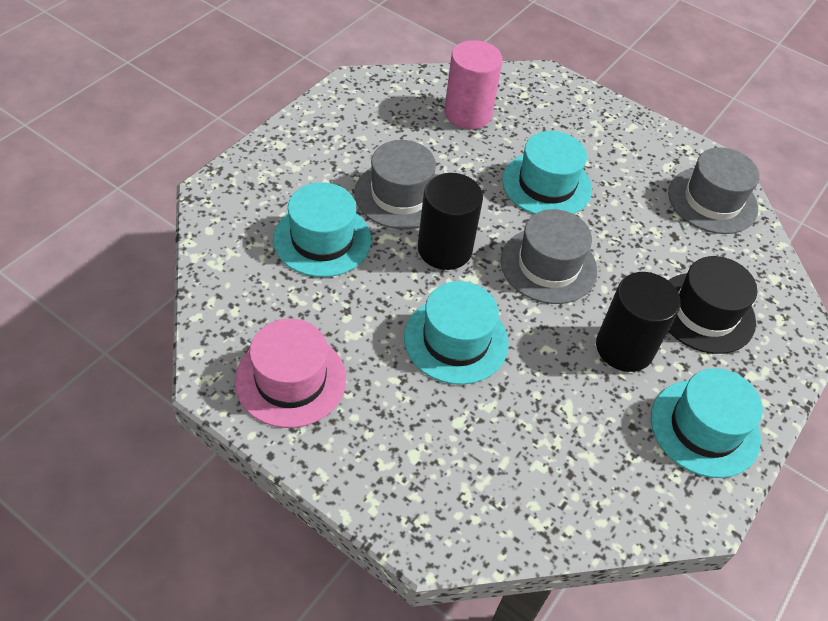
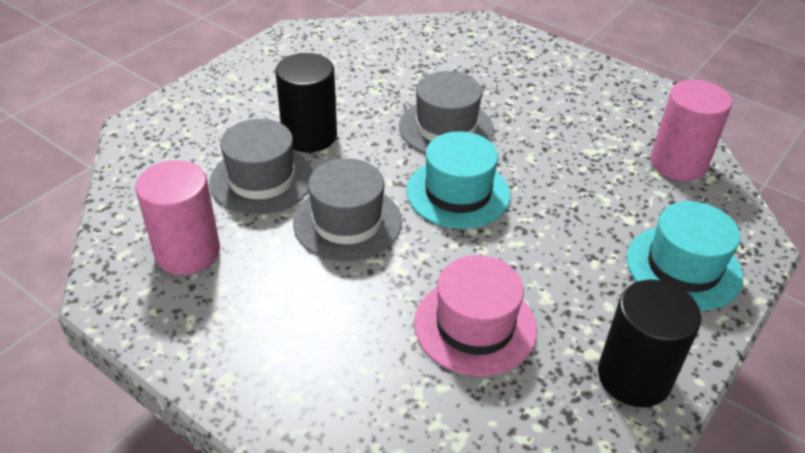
black hat: 1 -> 0
pink cylinder: 1 -> 2
turquoise hat: 4 -> 2

